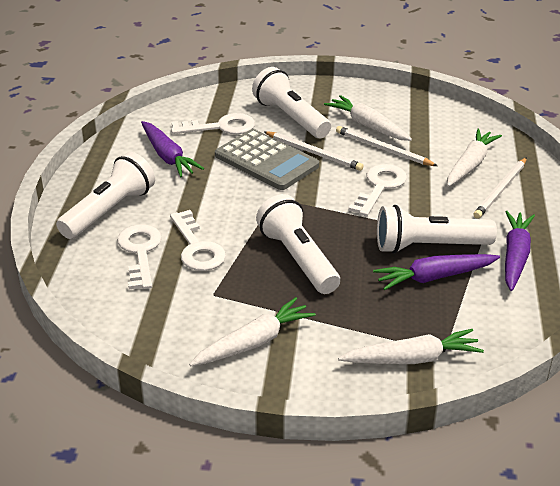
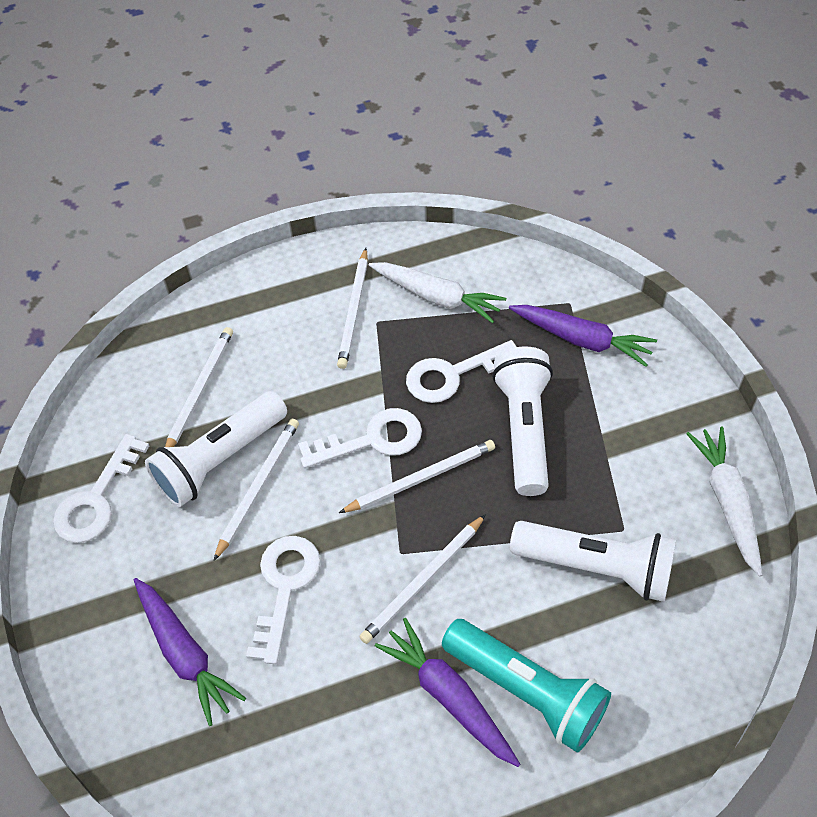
grey calculator: 1 -> 0
turquoise flashlight: 0 -> 1
white carrot: 4 -> 2
white flashlight: 4 -> 3
white pencil: 3 -> 5

